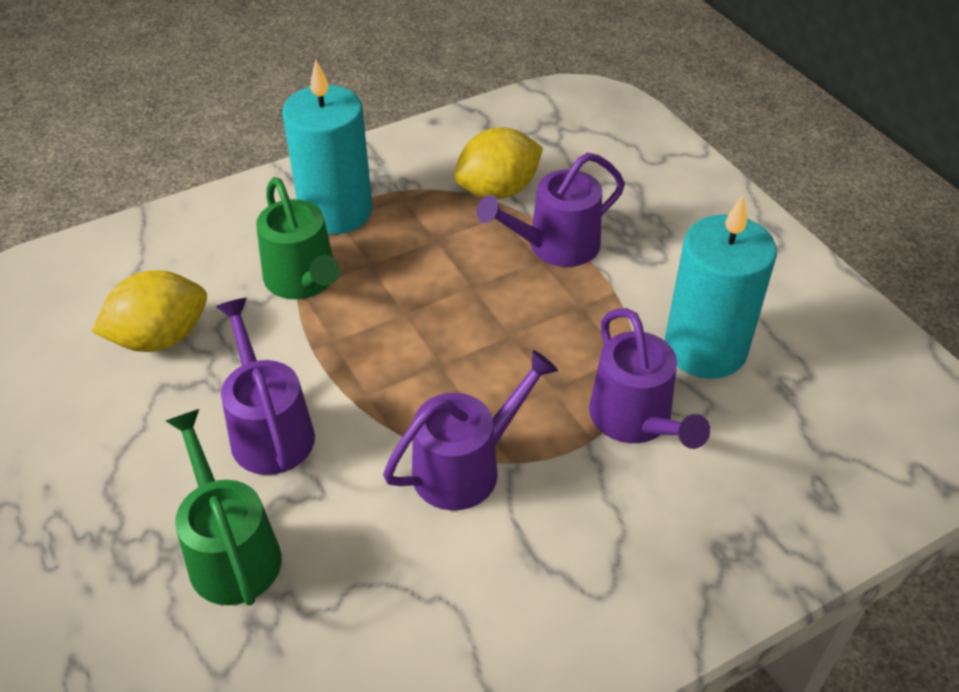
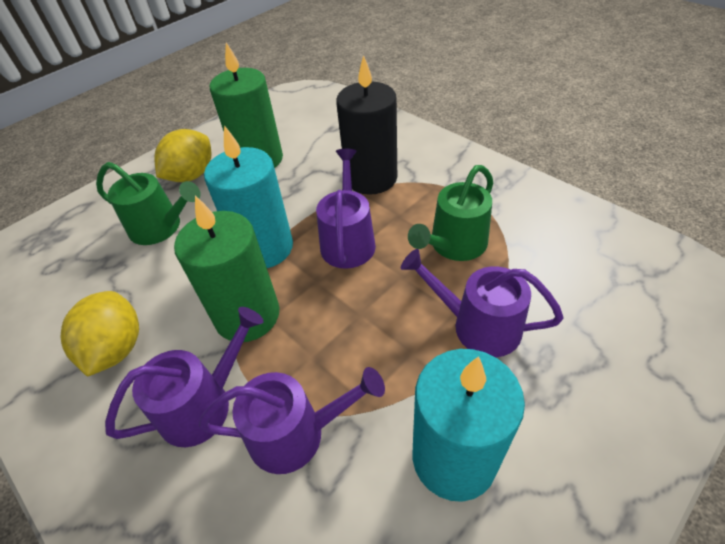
black candle: 0 -> 1
green candle: 0 -> 2

